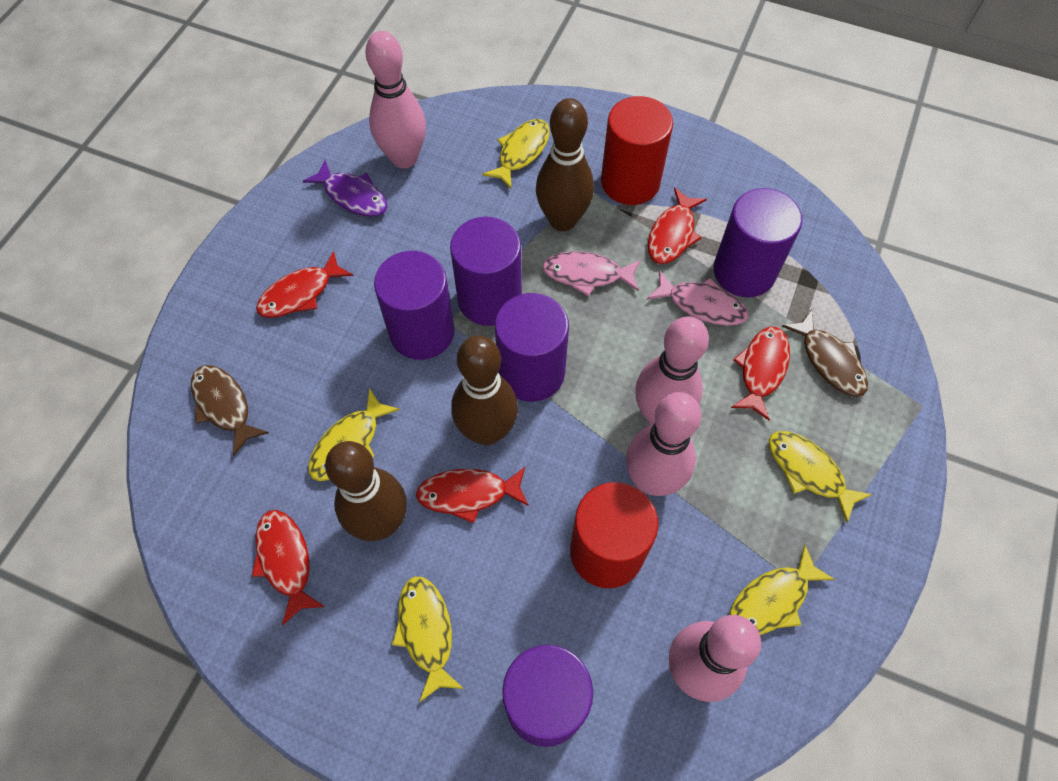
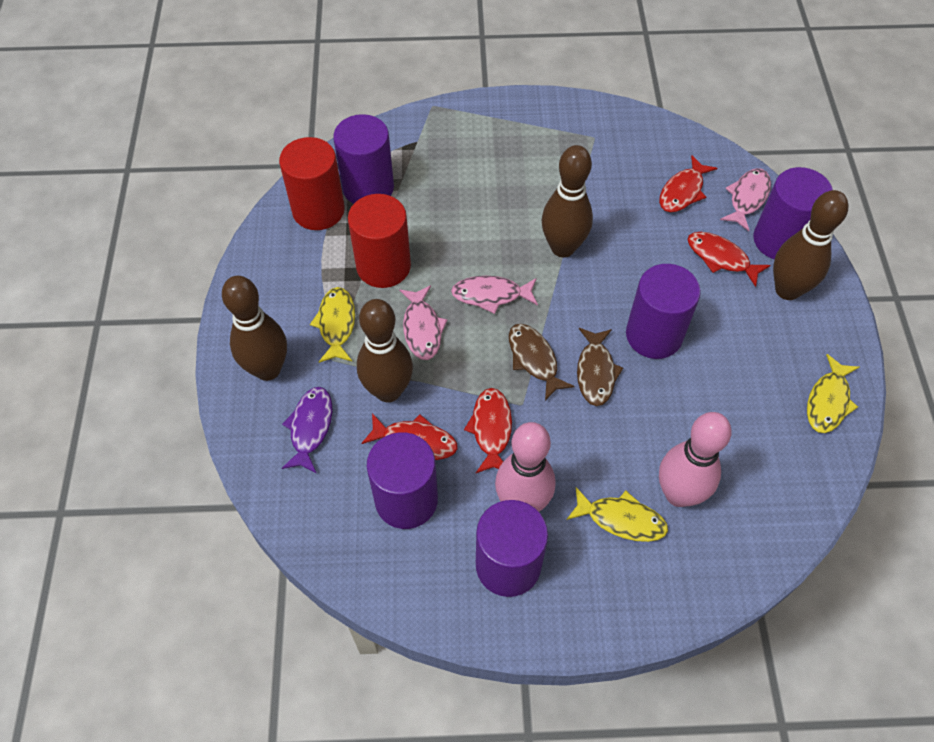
brown bowling pin: 3 -> 4
pink bowling pin: 4 -> 2
pink fish: 2 -> 3
red fish: 5 -> 4
yellow fish: 5 -> 3

